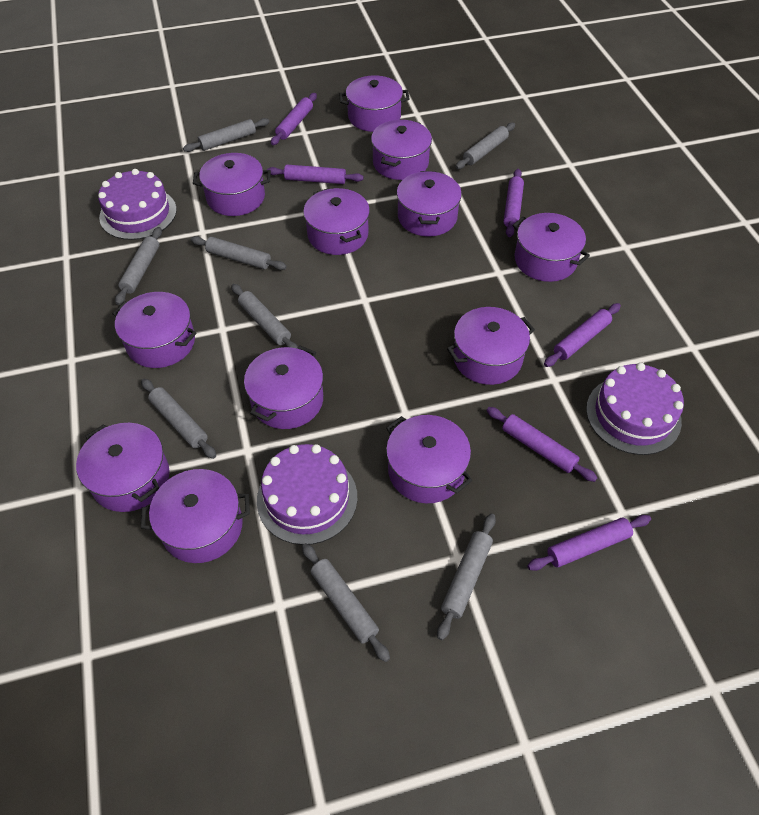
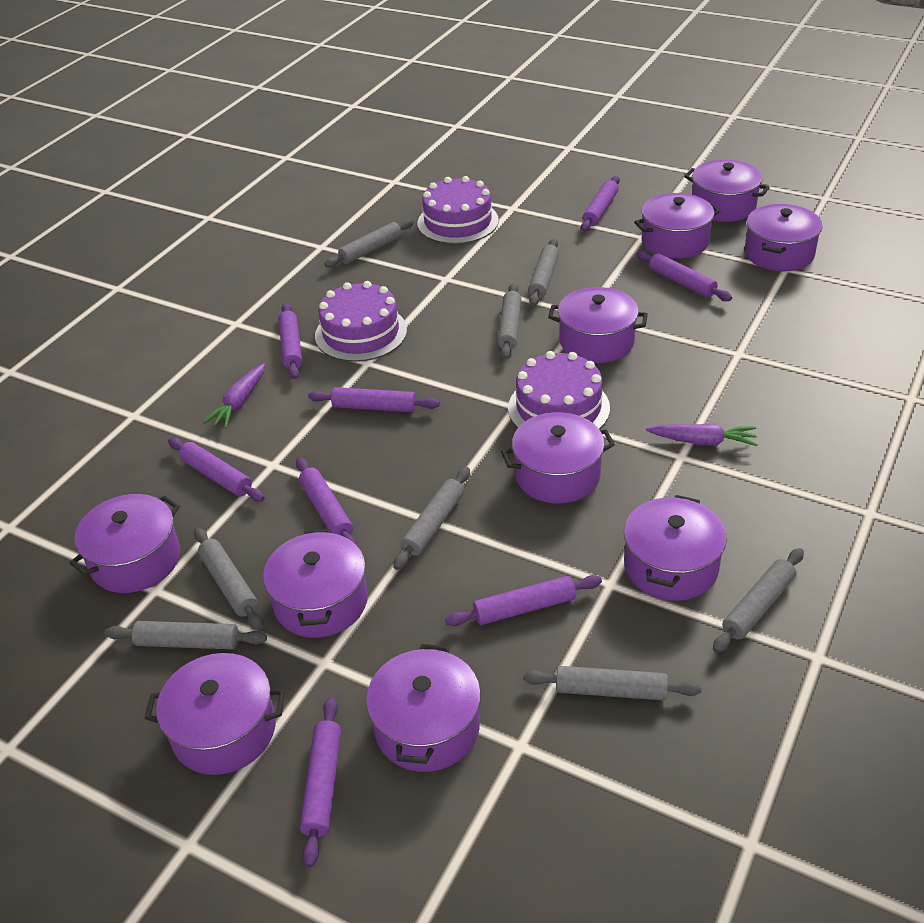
purple carrot: 0 -> 2
purple pot: 12 -> 10
purple rolling pin: 6 -> 8

